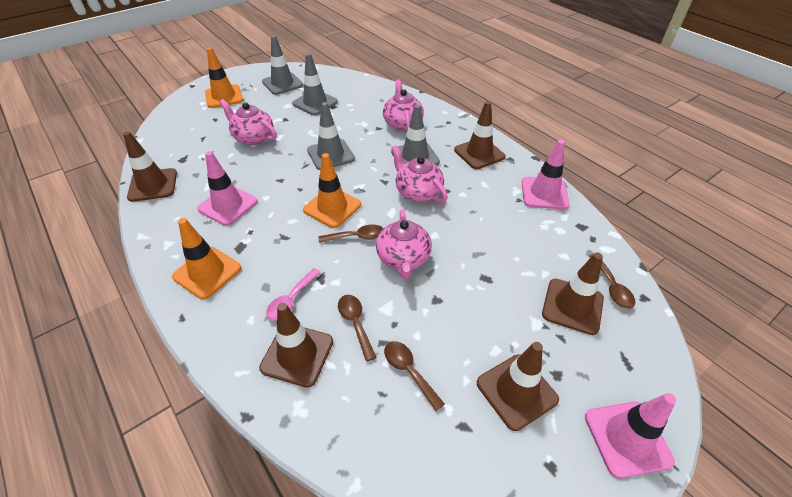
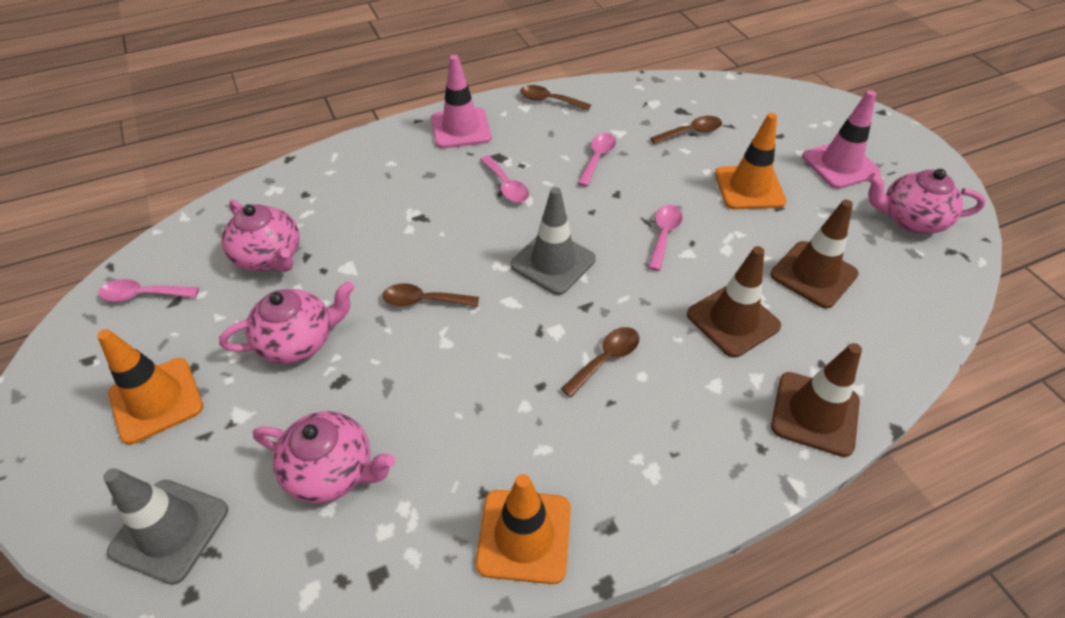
brown traffic cone: 5 -> 3
grey traffic cone: 4 -> 2
pink spoon: 1 -> 4
pink traffic cone: 3 -> 2

